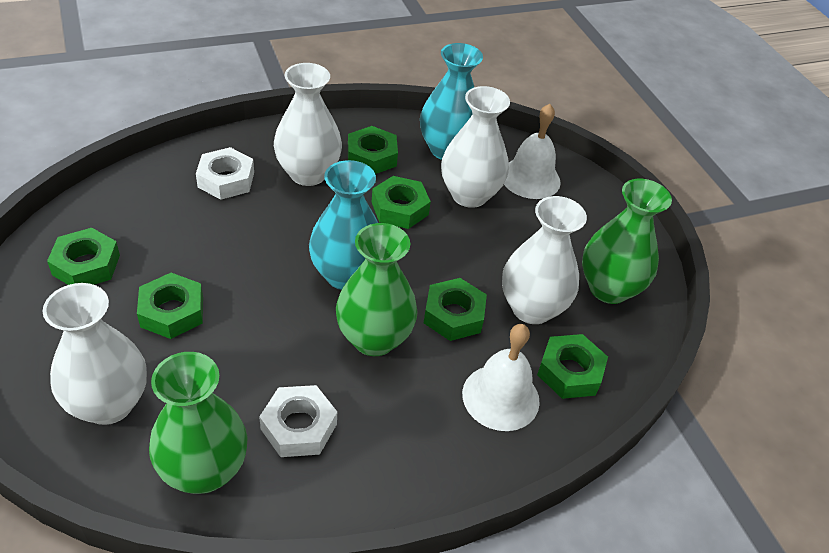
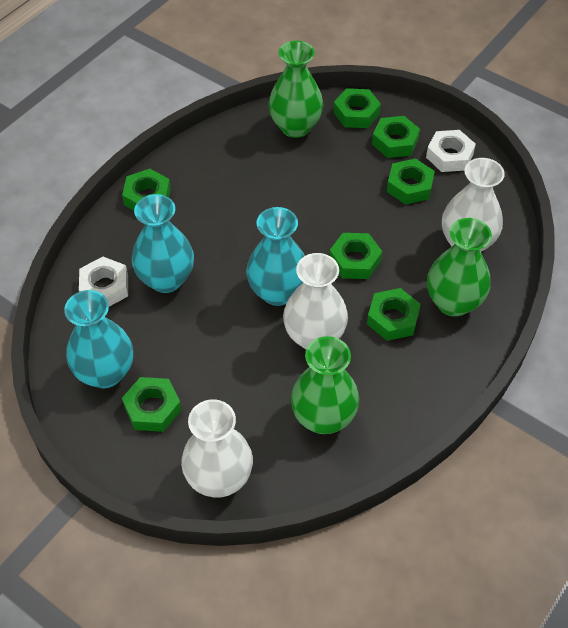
green nut: 6 -> 7
turquoise vase: 2 -> 3
white bell: 2 -> 0
white vase: 4 -> 3

